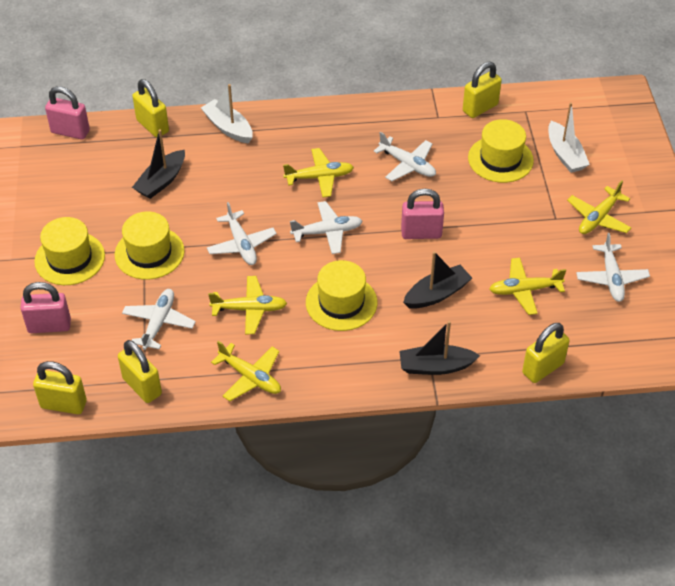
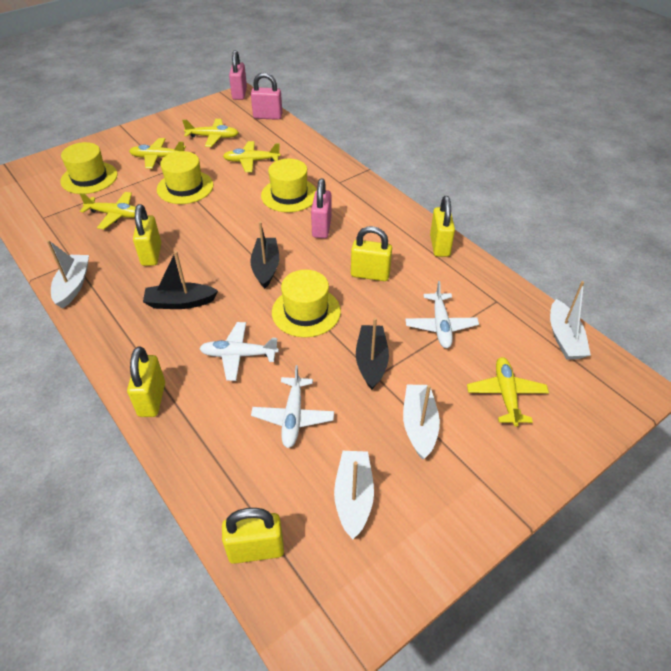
white boat: 2 -> 4
white plane: 5 -> 3

